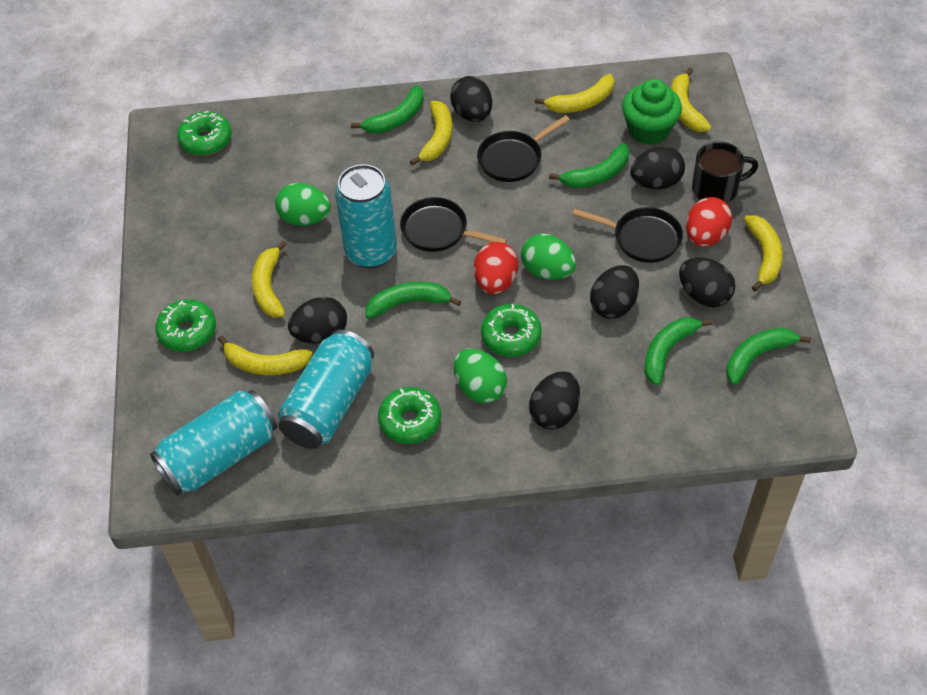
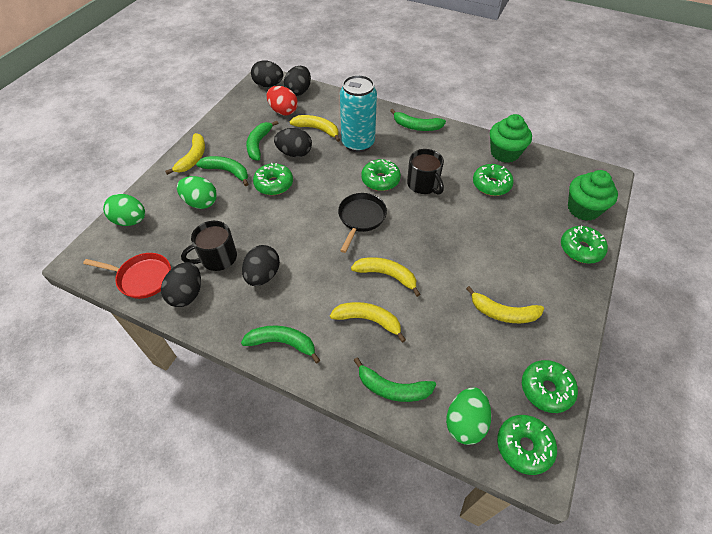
black egg: 6 -> 5
black mug: 1 -> 2
black pan: 3 -> 1
green cupcake: 1 -> 2
green donut: 4 -> 6
red egg: 2 -> 1
red pan: 0 -> 1
turquoise can: 3 -> 1
yellow banana: 6 -> 5

